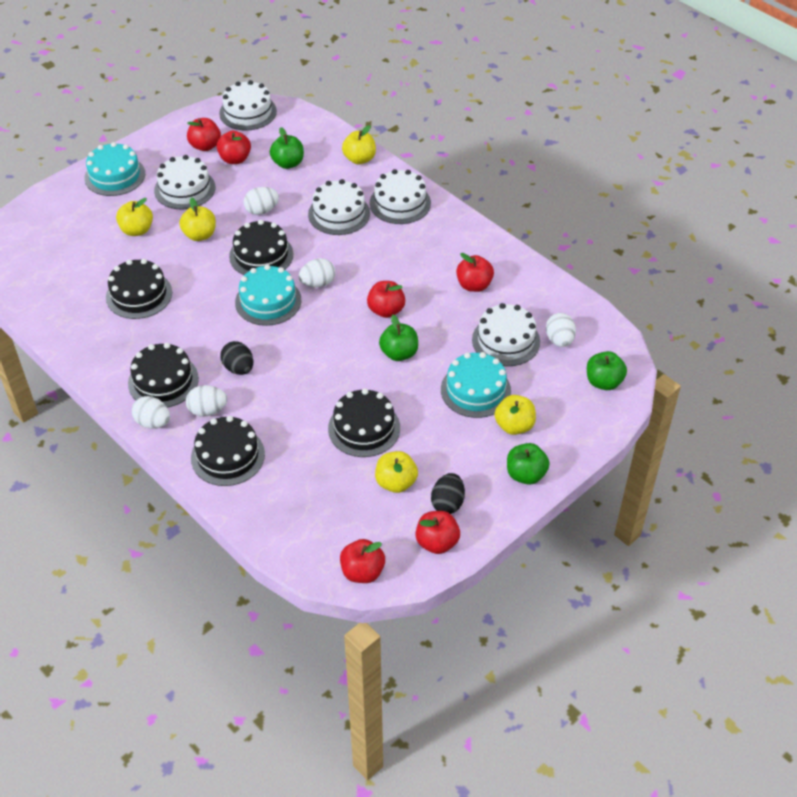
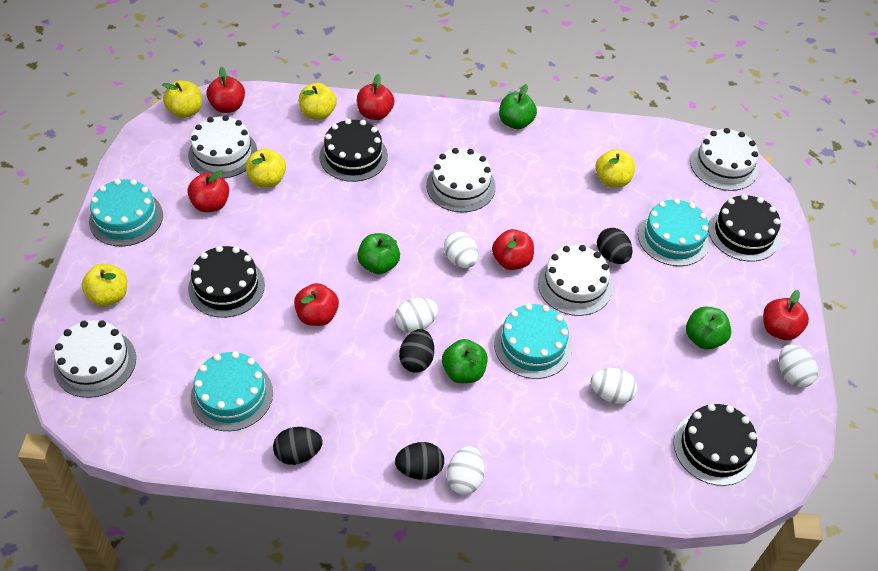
black cake: 5 -> 4
black egg: 2 -> 4
turquoise cake: 3 -> 4

